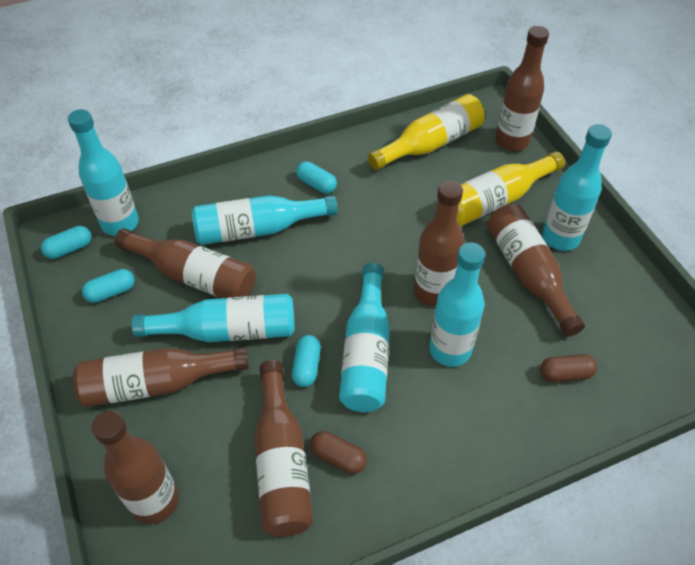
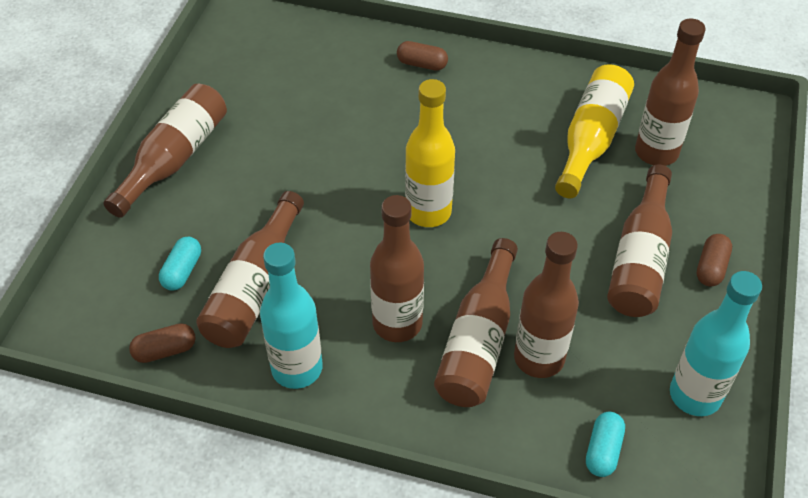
brown capsule: 2 -> 3
turquoise bottle: 6 -> 2
turquoise capsule: 4 -> 2

